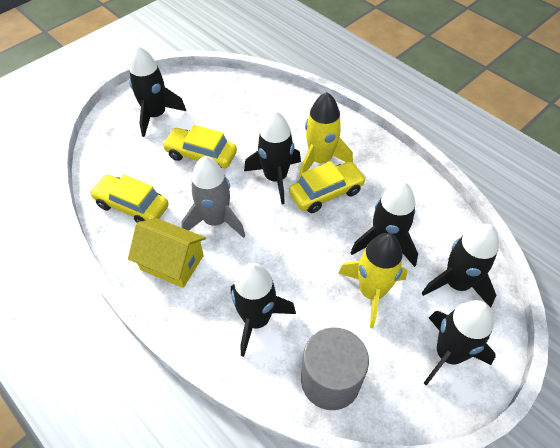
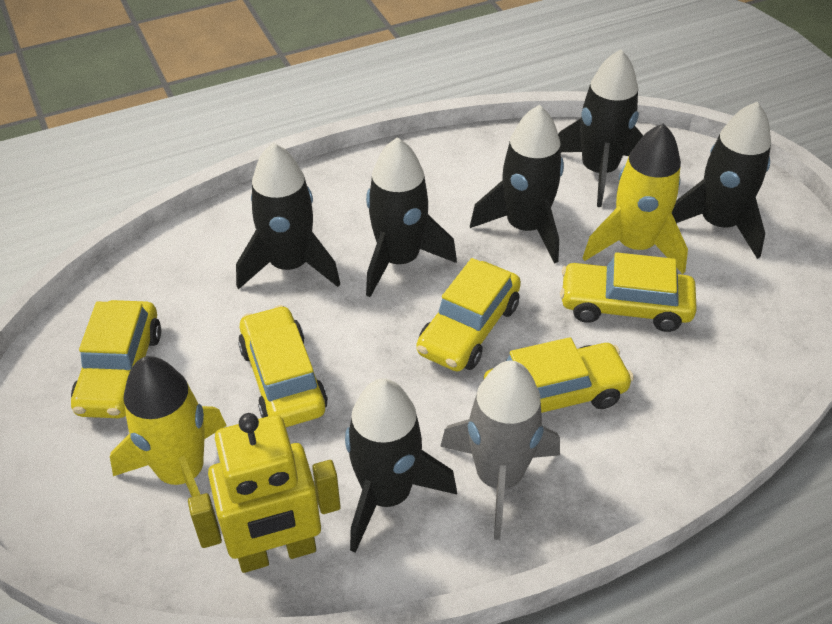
grey cylinder: 1 -> 0
yellow car: 3 -> 5
yellow house: 1 -> 0
yellow robot: 0 -> 1

